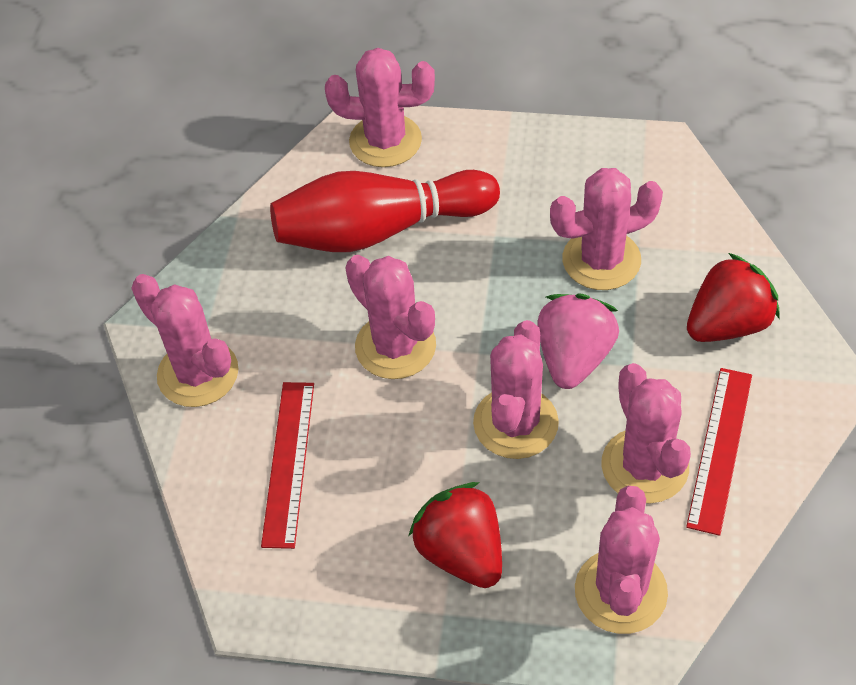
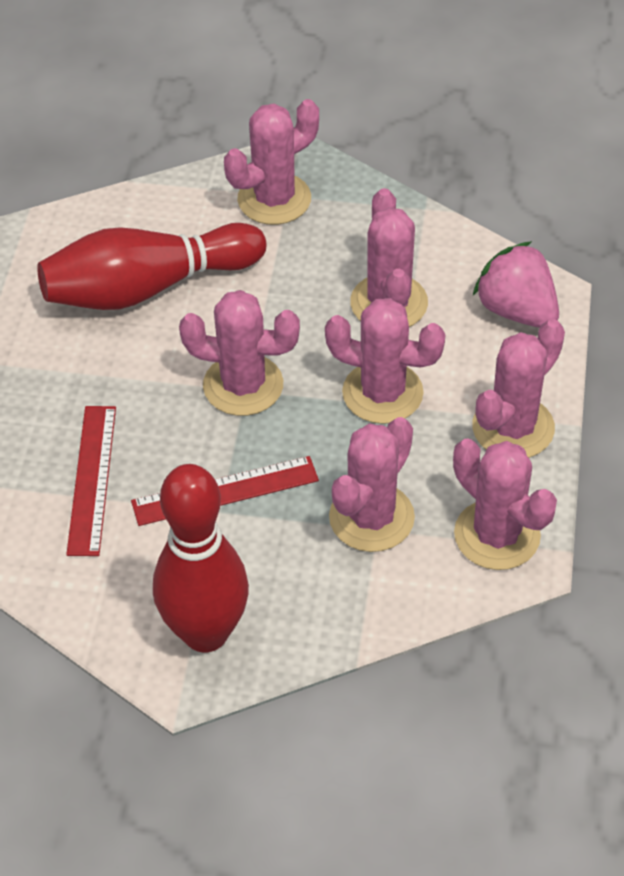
red bowling pin: 1 -> 2
red strawberry: 2 -> 0

